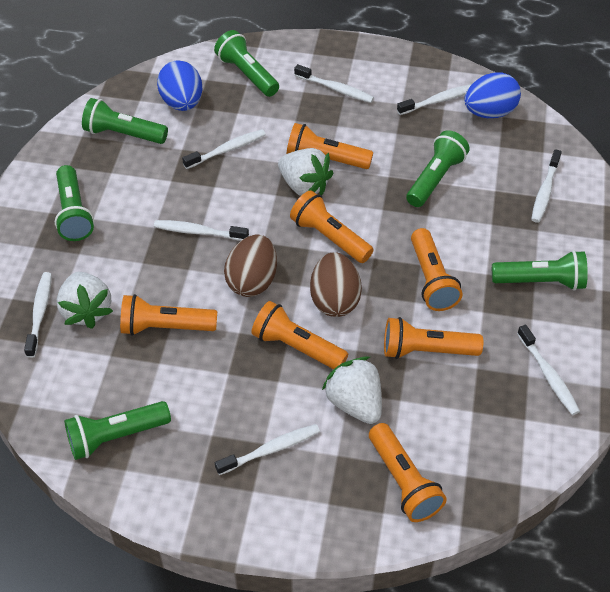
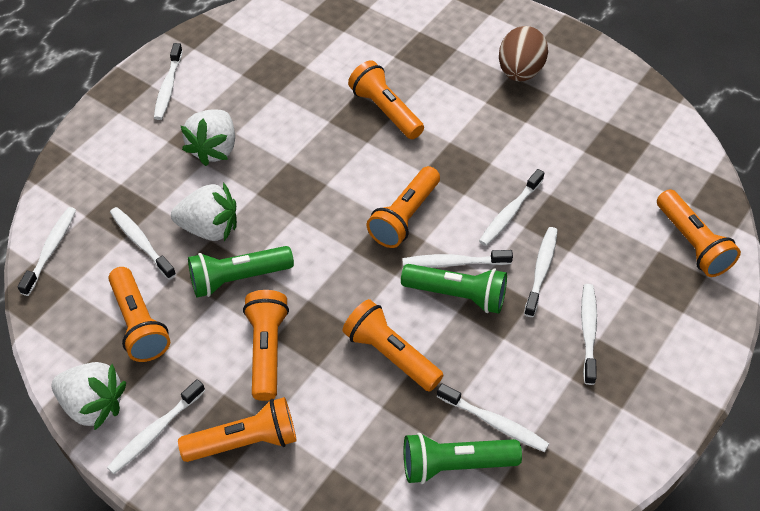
blue egg: 2 -> 0
brown egg: 2 -> 1
green flashlight: 6 -> 3
white toothbrush: 8 -> 9

